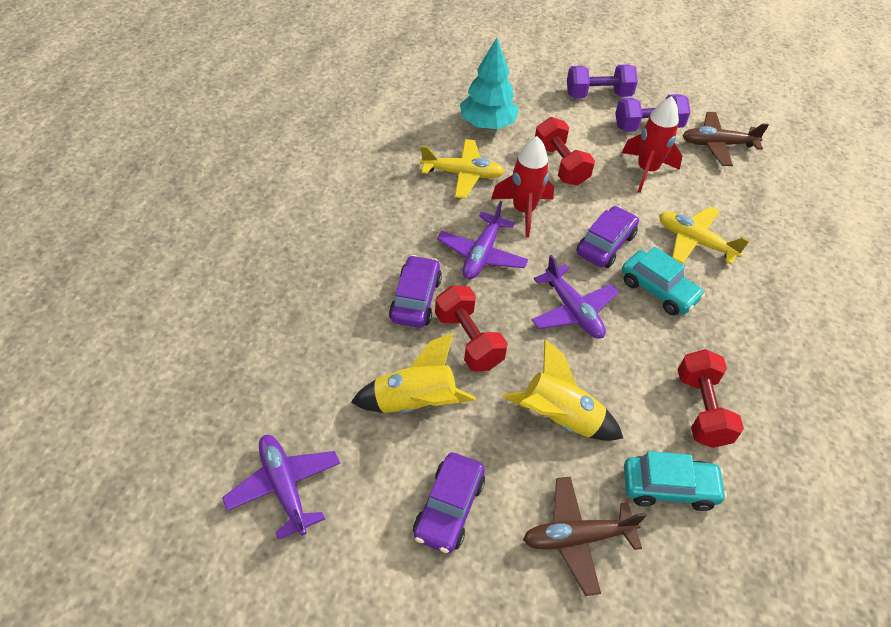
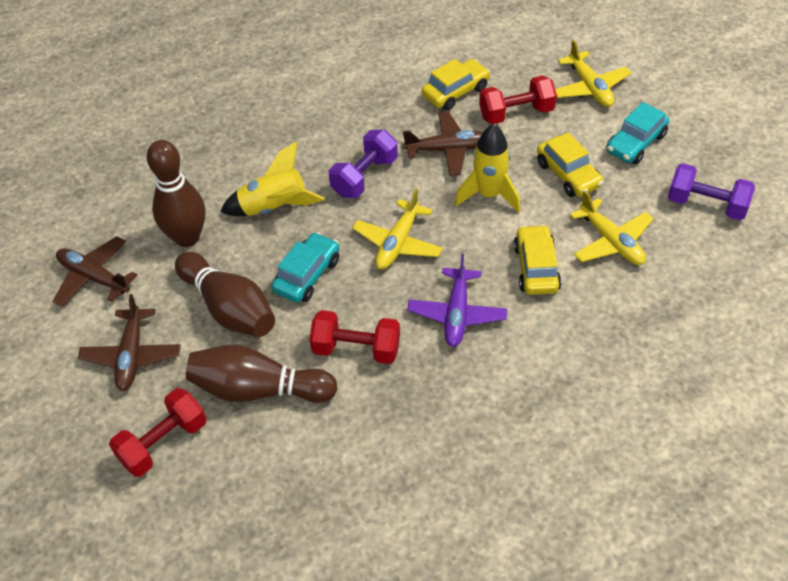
brown bowling pin: 0 -> 3
brown plane: 2 -> 3
purple car: 3 -> 0
purple plane: 3 -> 1
red rocket: 2 -> 0
turquoise tree: 1 -> 0
yellow car: 0 -> 3
yellow plane: 2 -> 3

